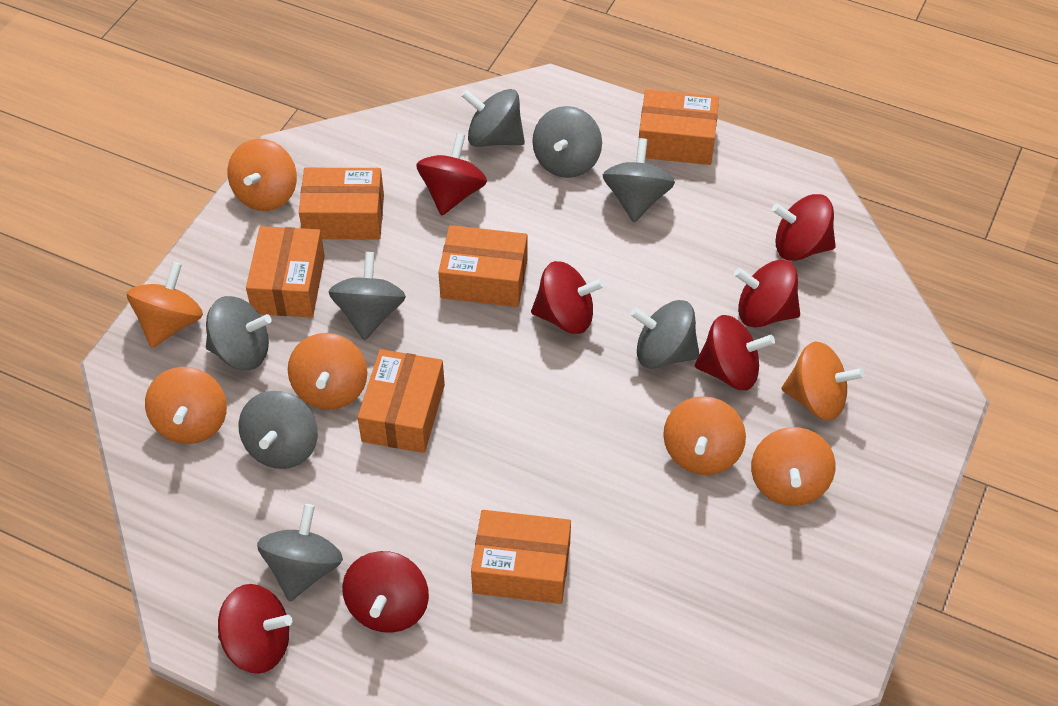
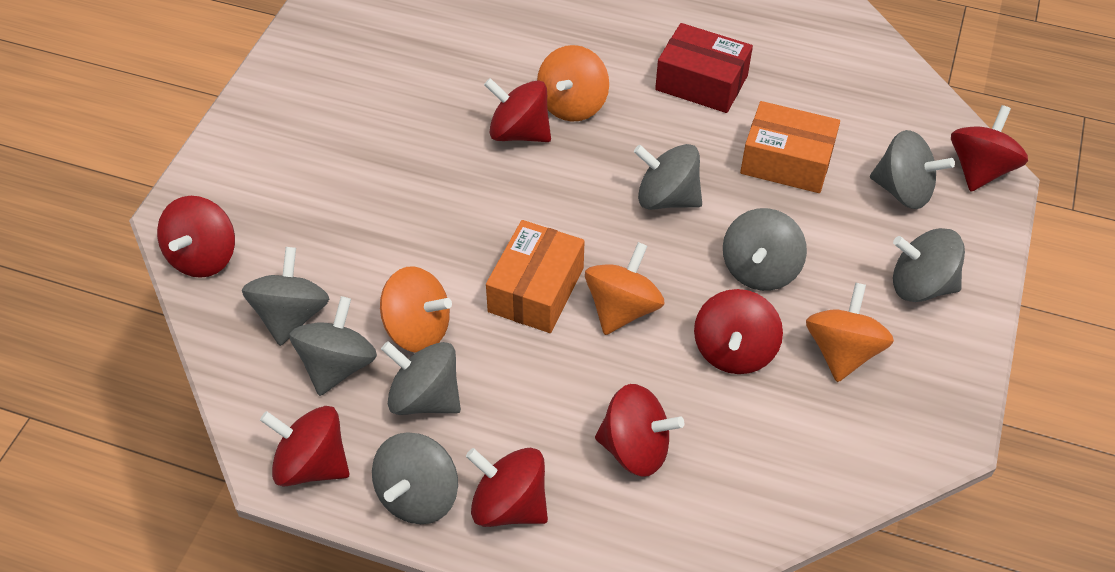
orange box: 6 -> 2
orange spinning top: 7 -> 4
red box: 0 -> 1

